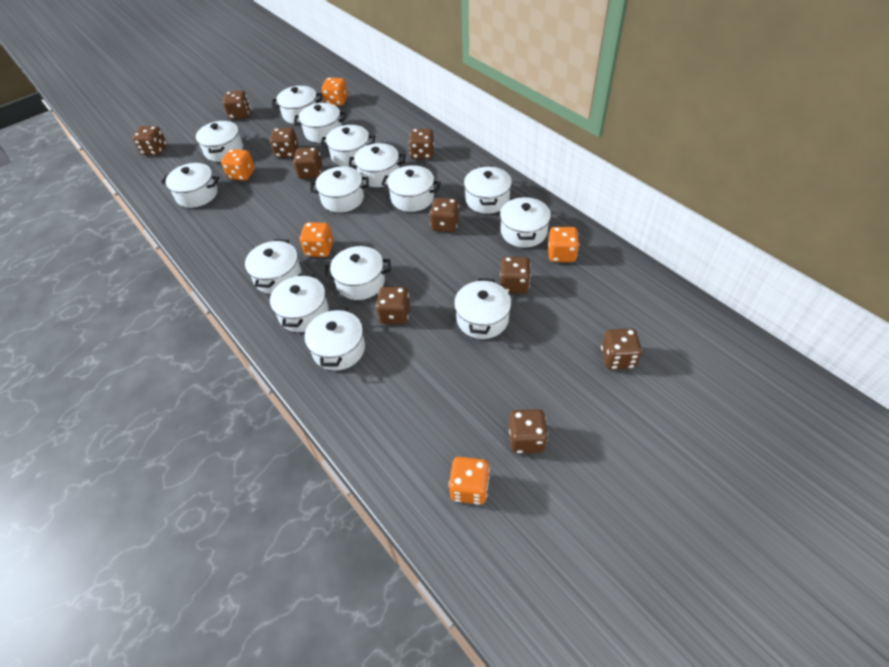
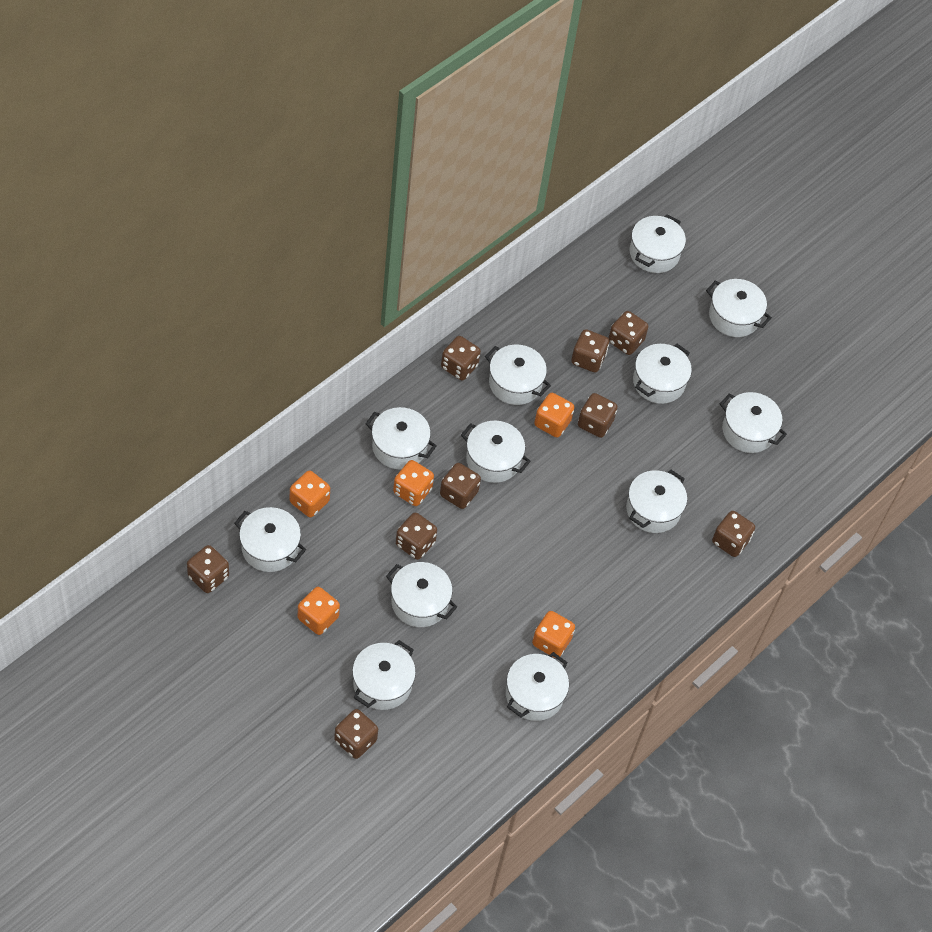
brown dice: 10 -> 9
white pot: 15 -> 12

